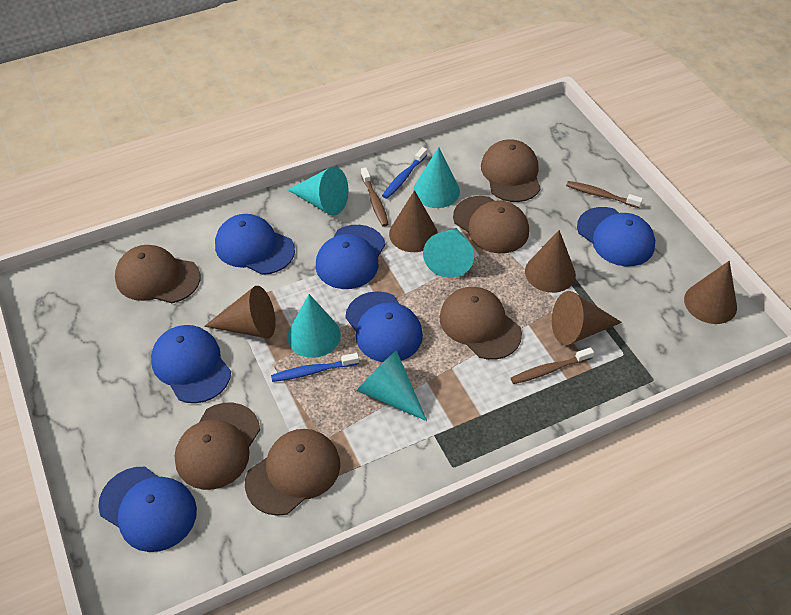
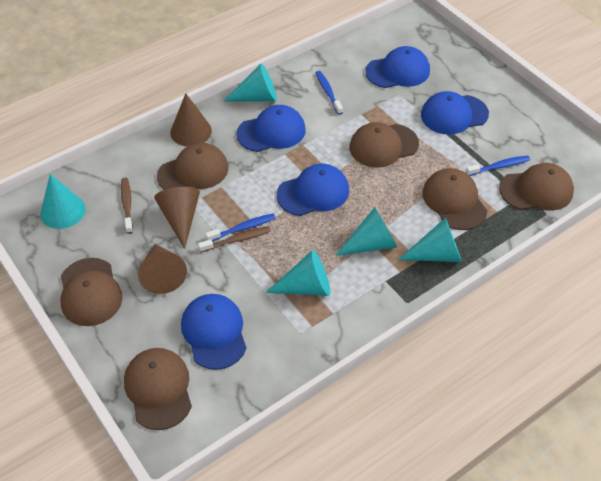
blue cap: 6 -> 5
blue toothbrush: 2 -> 3
brown cone: 5 -> 3
brown toothbrush: 3 -> 2

